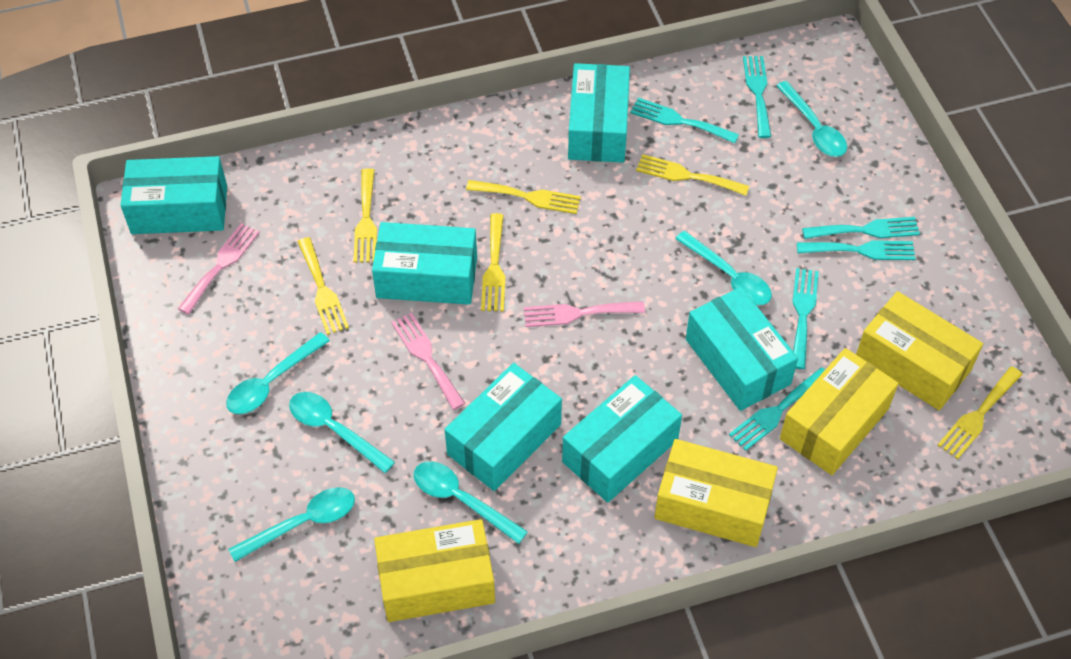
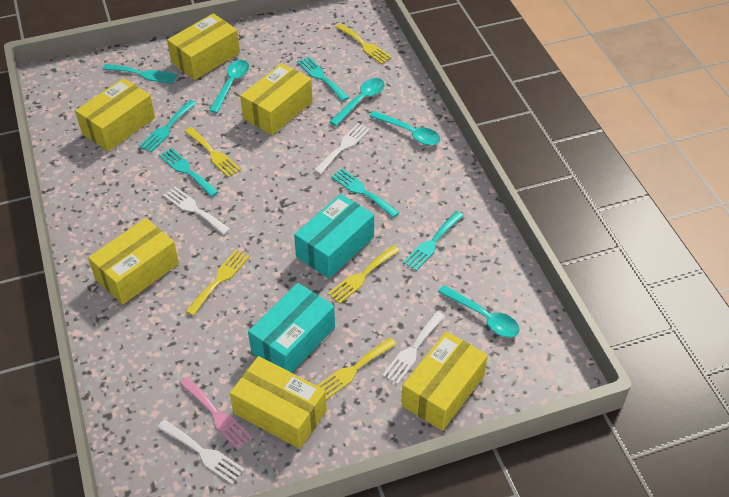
pink fork: 3 -> 1
turquoise box: 6 -> 2
turquoise spoon: 6 -> 4
white fork: 0 -> 4
yellow box: 4 -> 6
yellow fork: 6 -> 5

